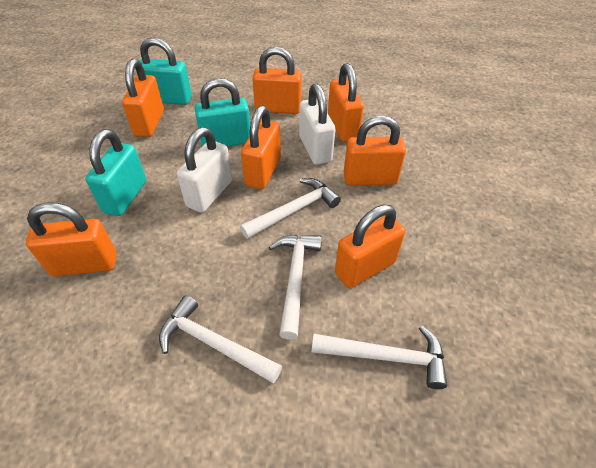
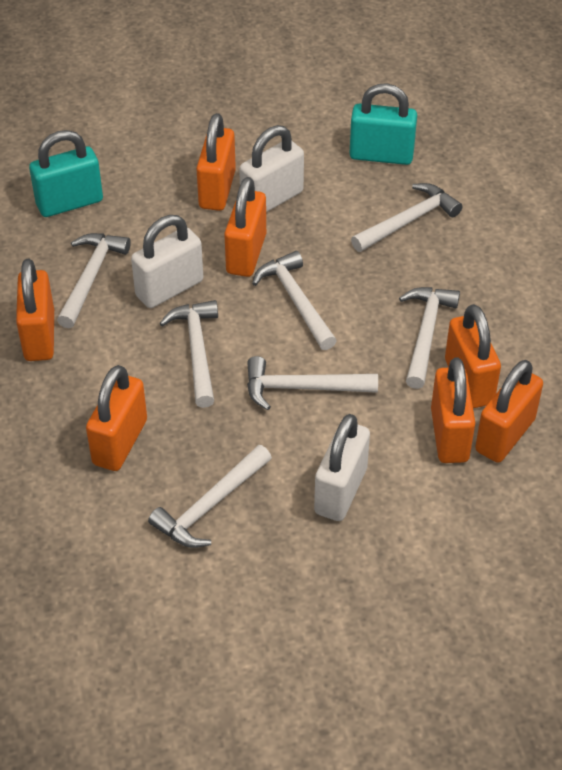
turquoise padlock: 3 -> 2
white hammer: 4 -> 7
white padlock: 2 -> 3

